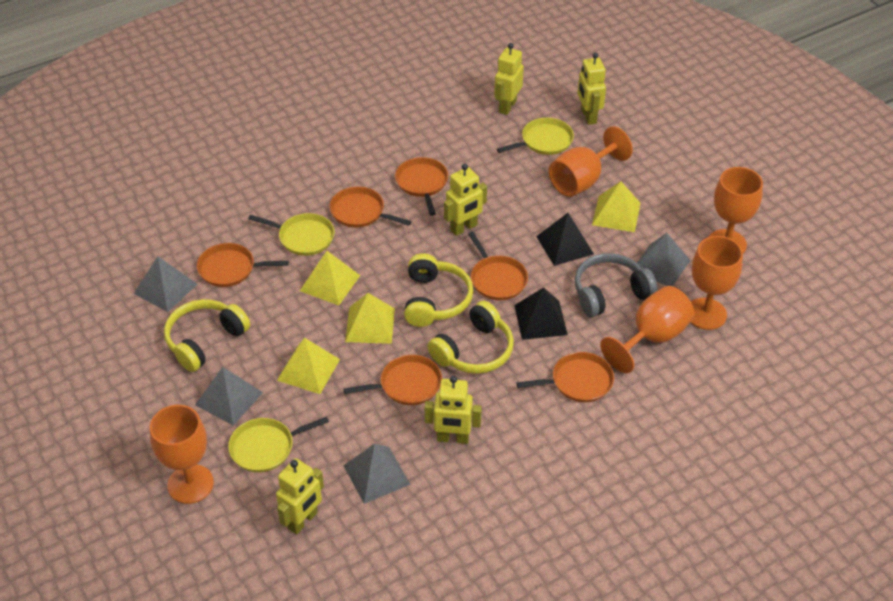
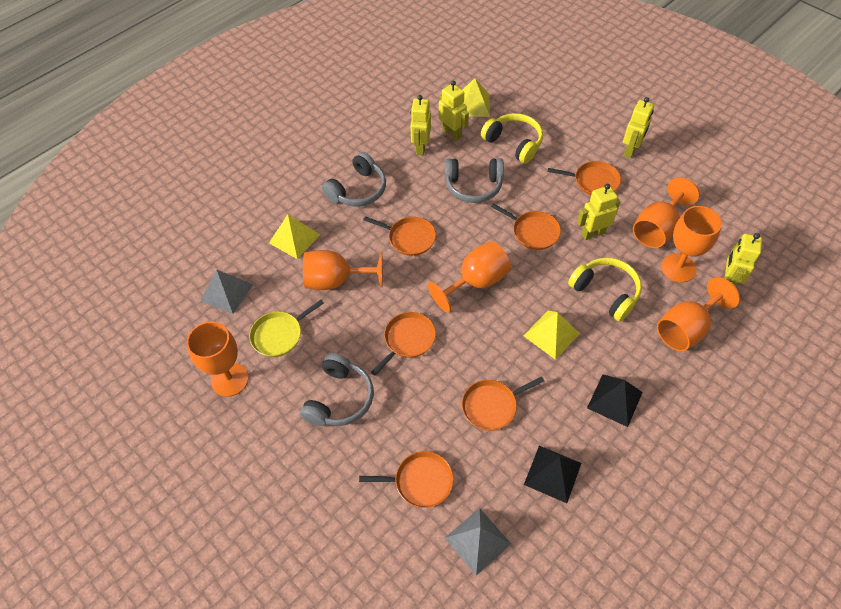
grey headphones: 1 -> 3
grey pyramid: 4 -> 2
orange goblet: 5 -> 6
yellow headphones: 3 -> 2
yellow pan: 3 -> 1
yellow pyramid: 4 -> 3

